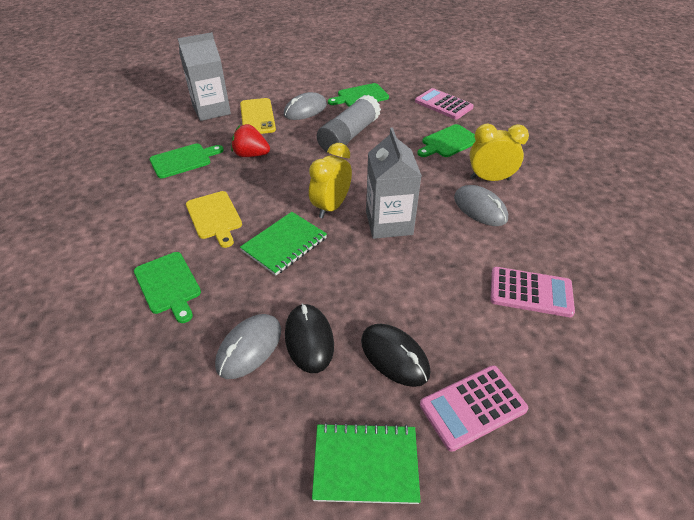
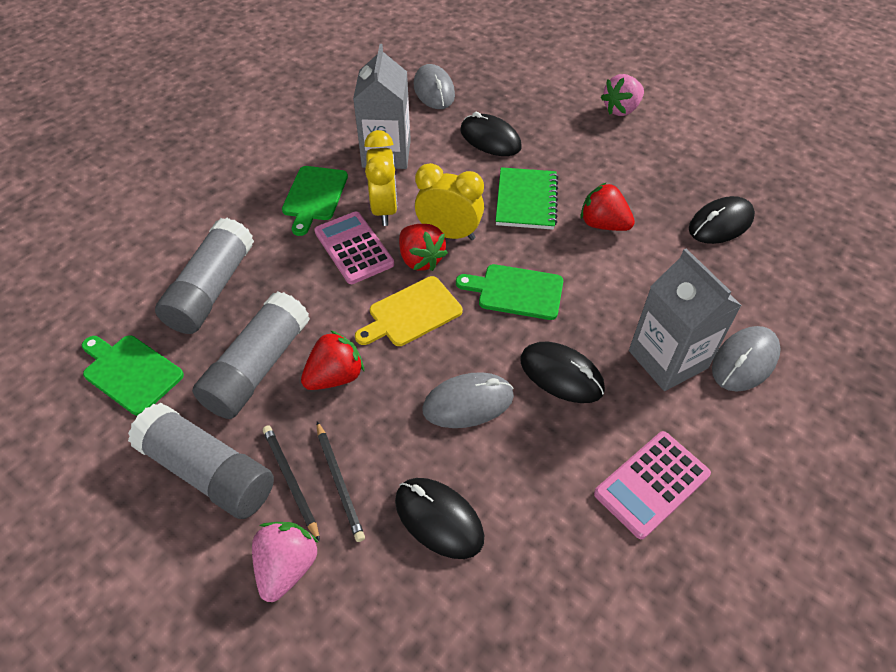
black mouse: 2 -> 4
black pencil: 0 -> 2
green cutting board: 4 -> 3
green notebook: 2 -> 1
grey glue stick: 1 -> 3
pink calculator: 3 -> 2
pink strawberry: 0 -> 2
red strawberry: 1 -> 3
yellow phone: 1 -> 0

